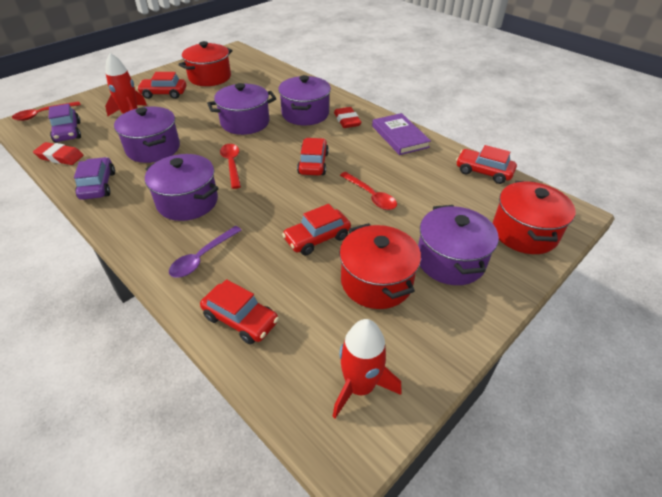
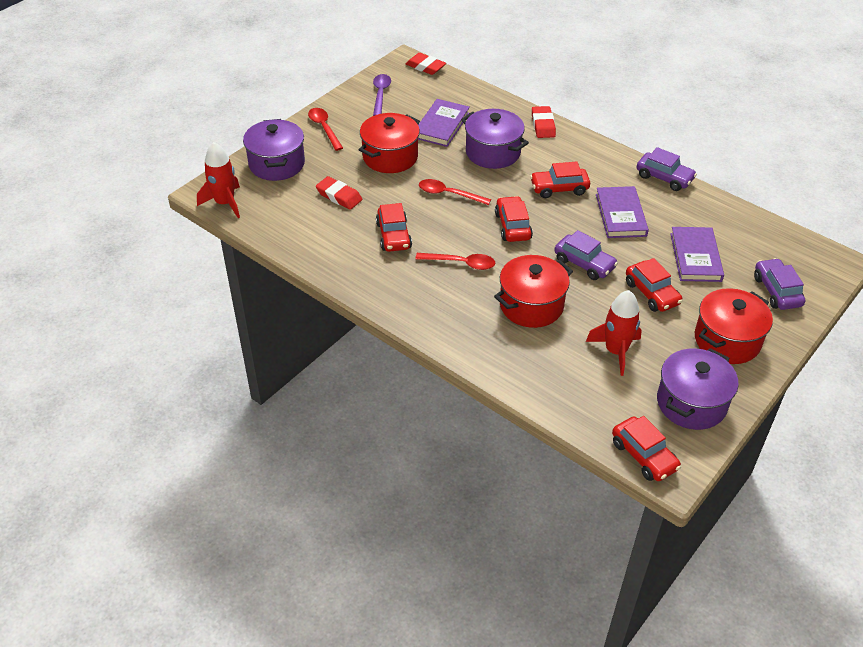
purple book: 1 -> 3
purple car: 2 -> 3
purple pot: 5 -> 3
red eraser: 2 -> 3

